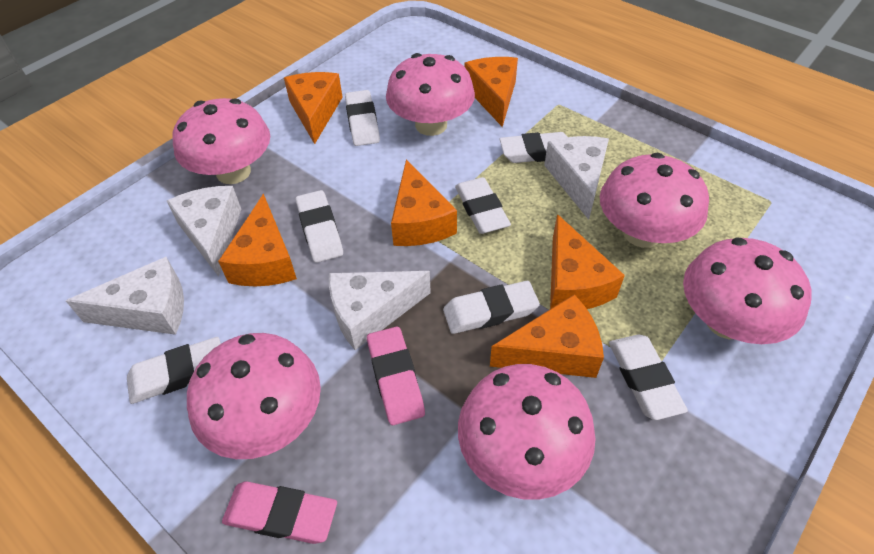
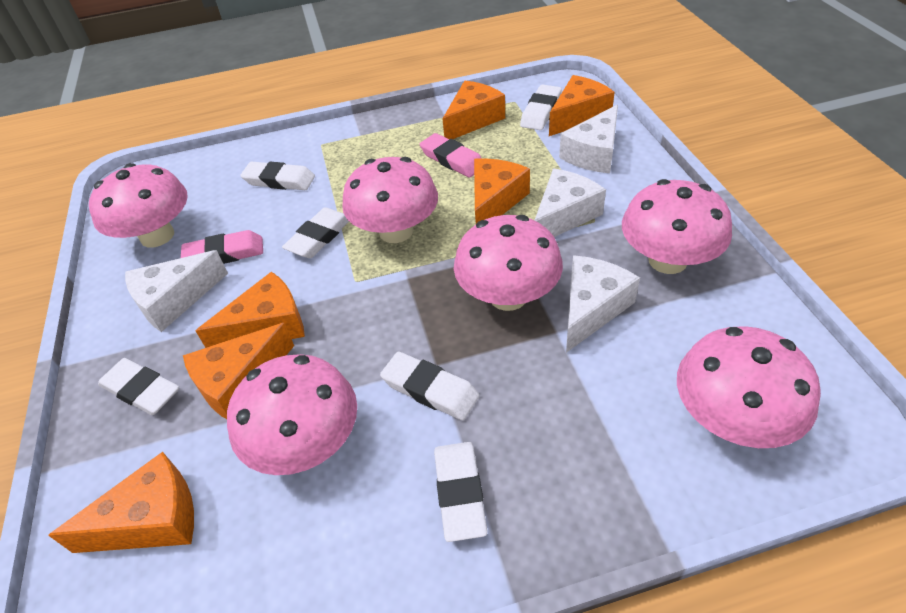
white eraser: 7 -> 6

